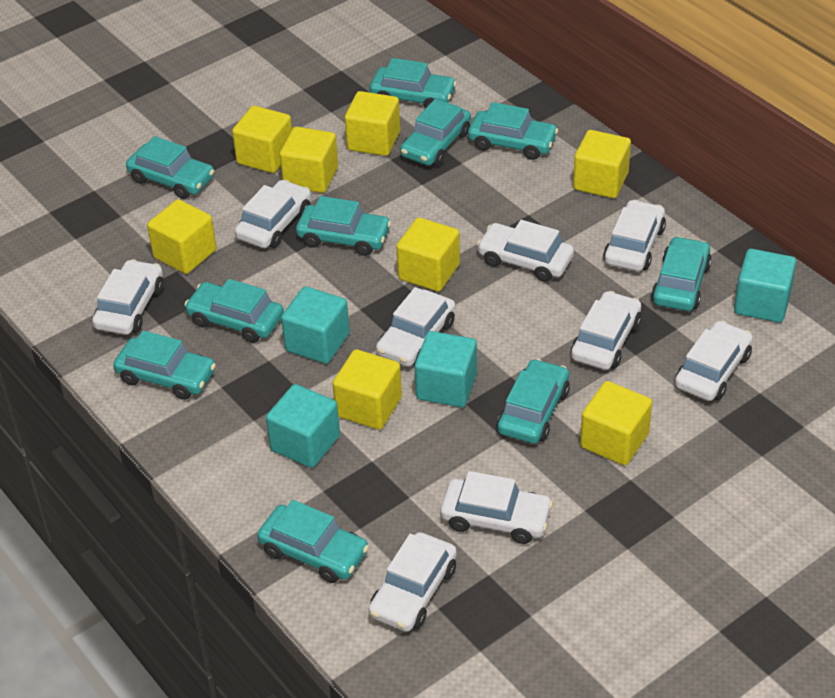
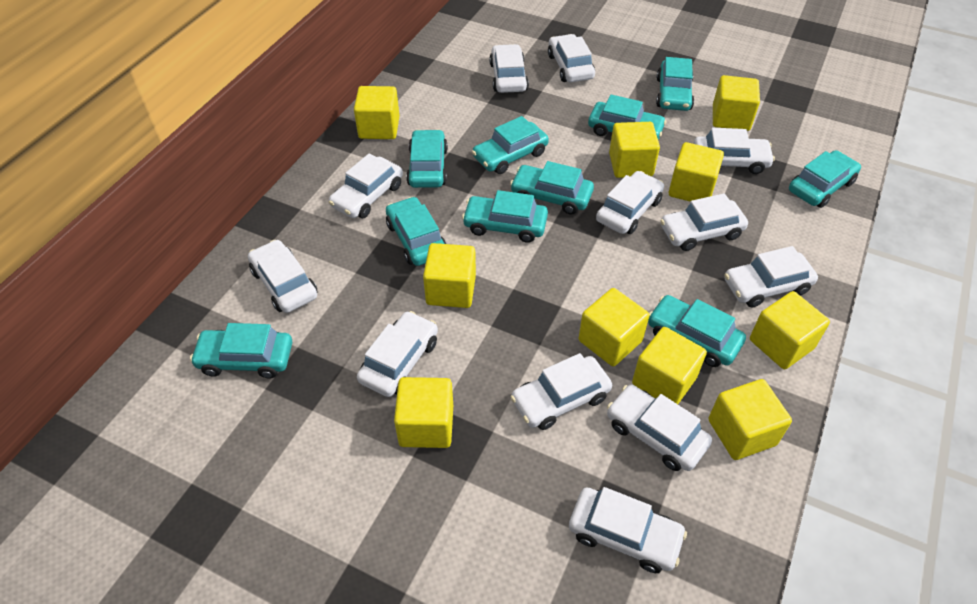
turquoise cube: 4 -> 0
white car: 9 -> 12
yellow cube: 8 -> 10

